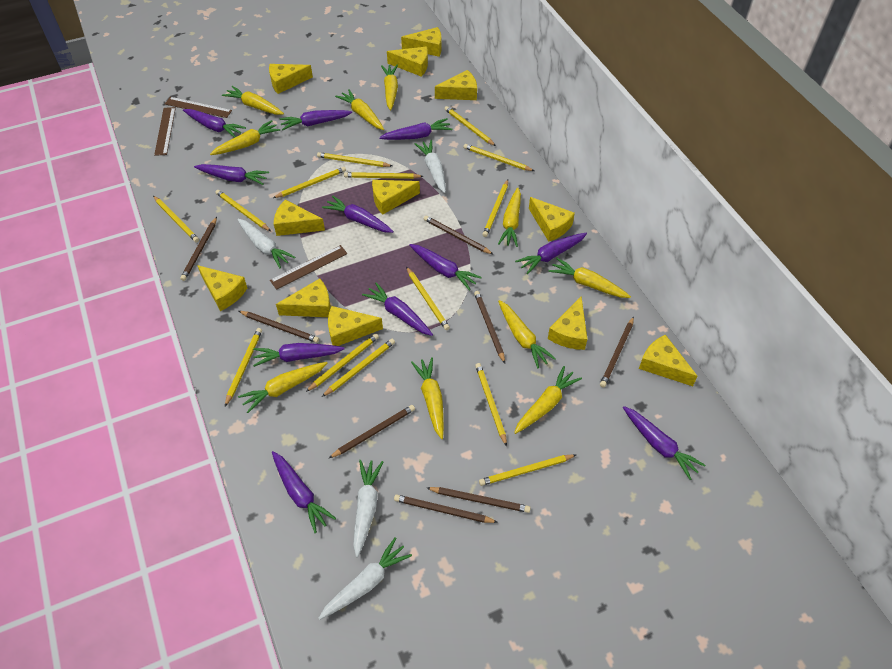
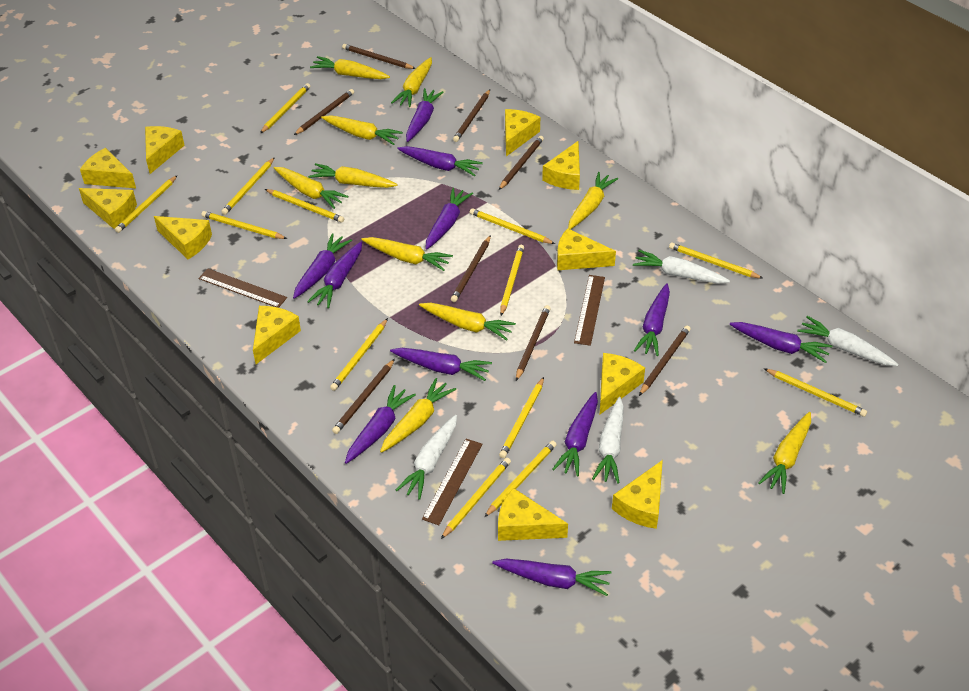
yellow cheese: 12 -> 11
yellow pencil: 14 -> 13

